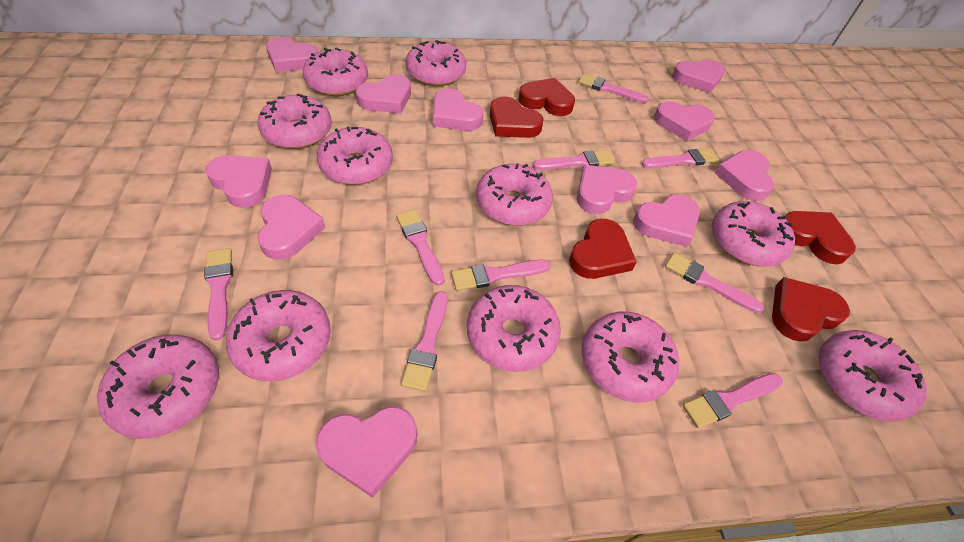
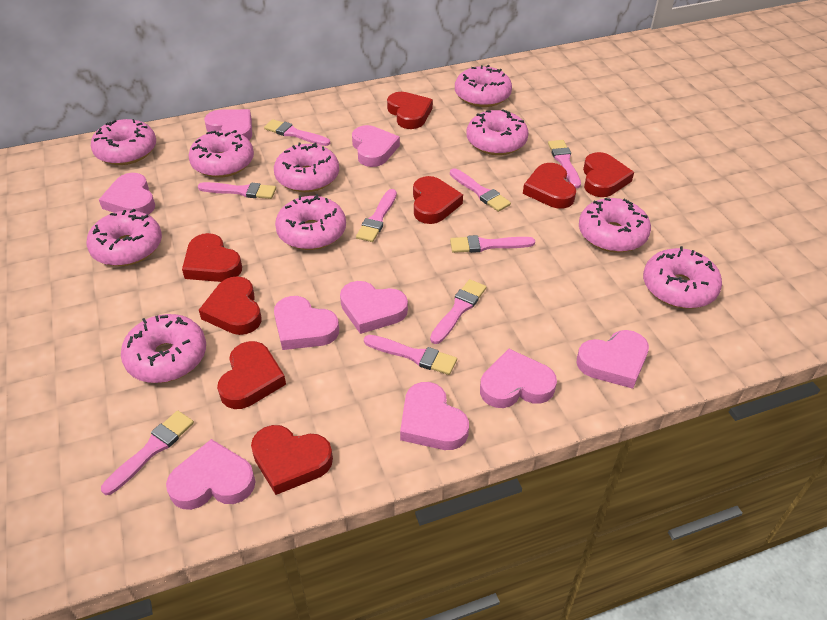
pink donut: 11 -> 10
pink heart: 11 -> 9
red heart: 5 -> 8

